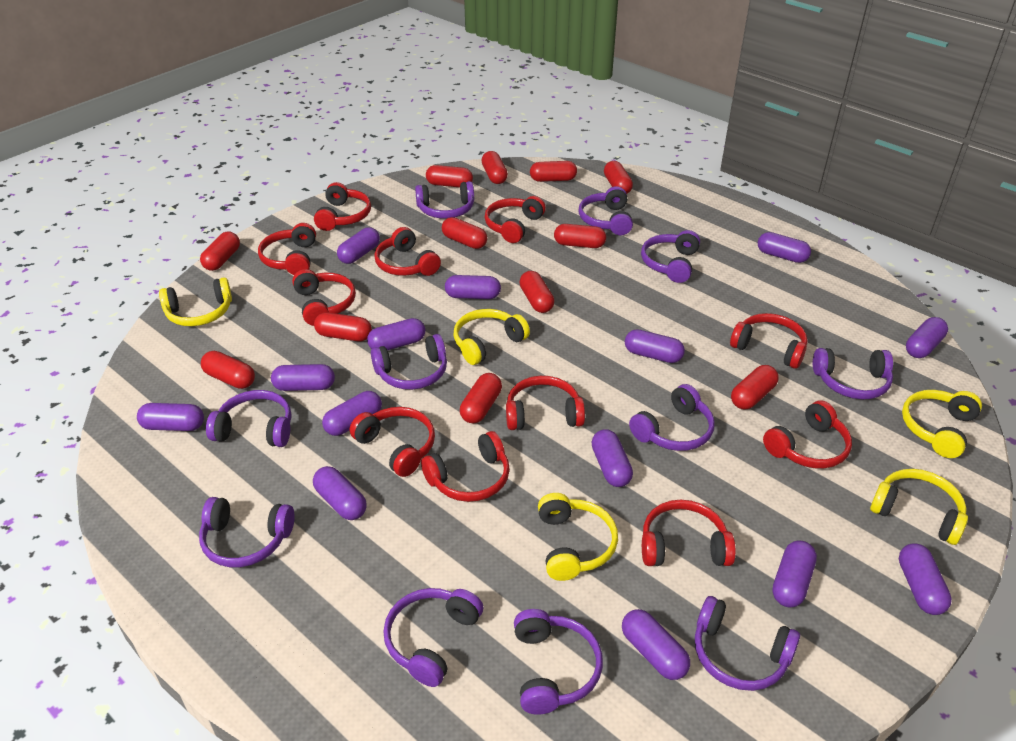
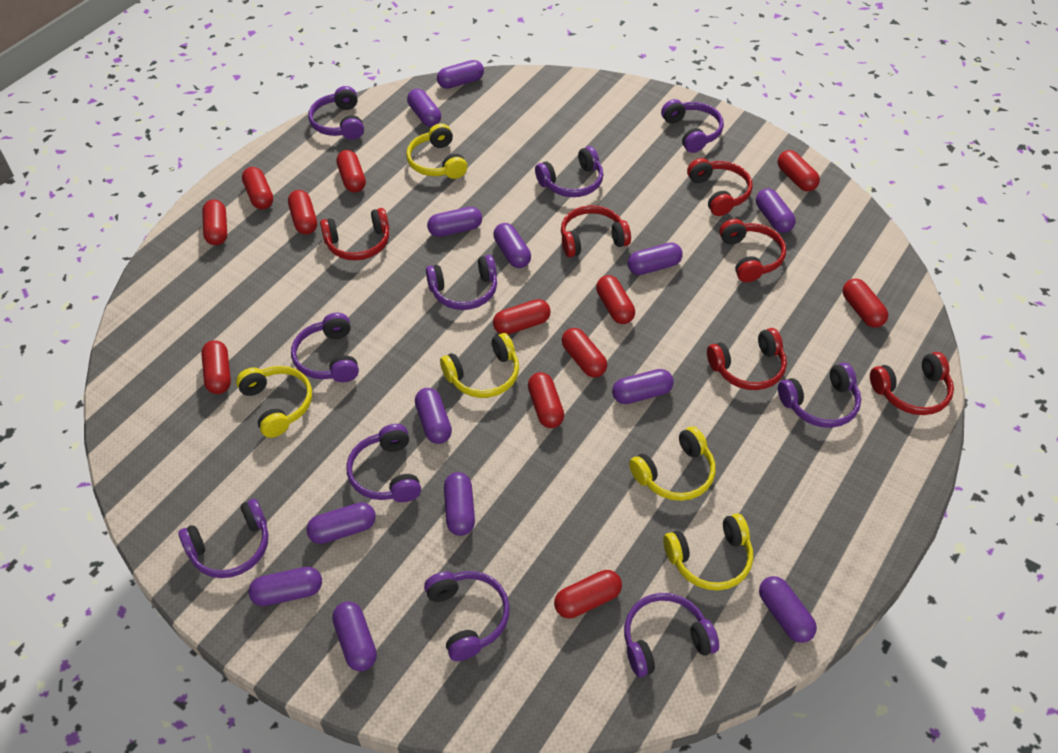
purple capsule: 14 -> 13
purple headphones: 11 -> 10
red headphones: 11 -> 6

